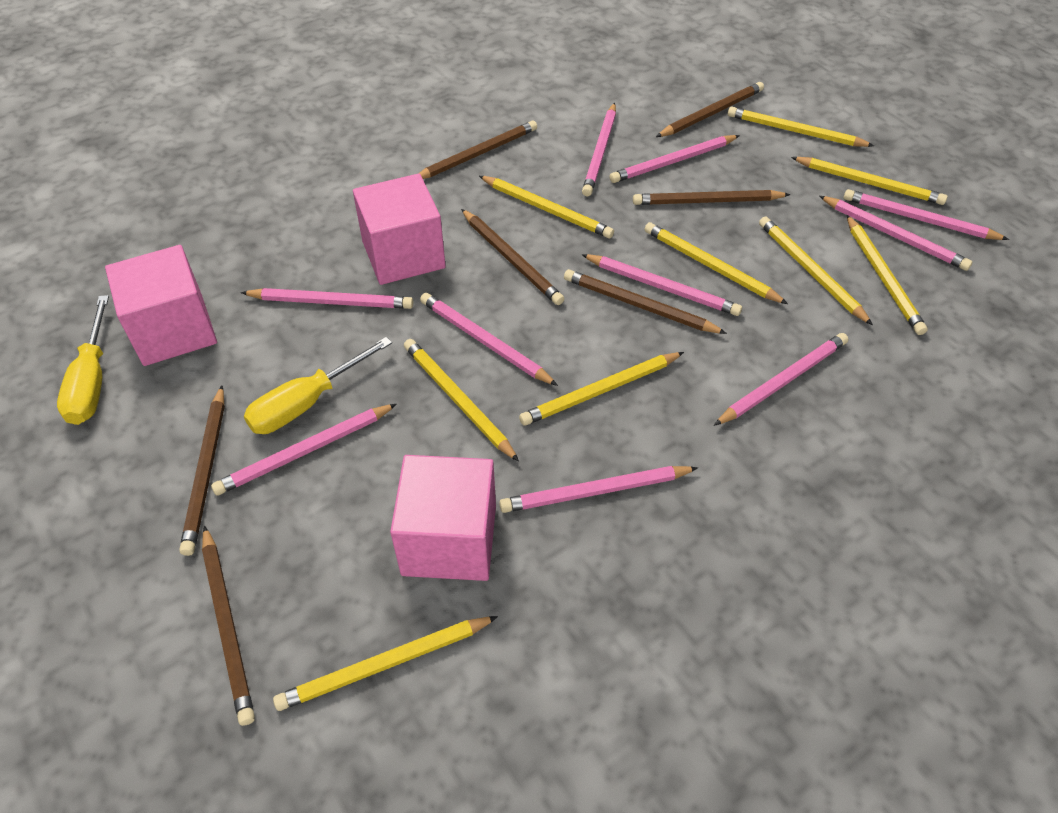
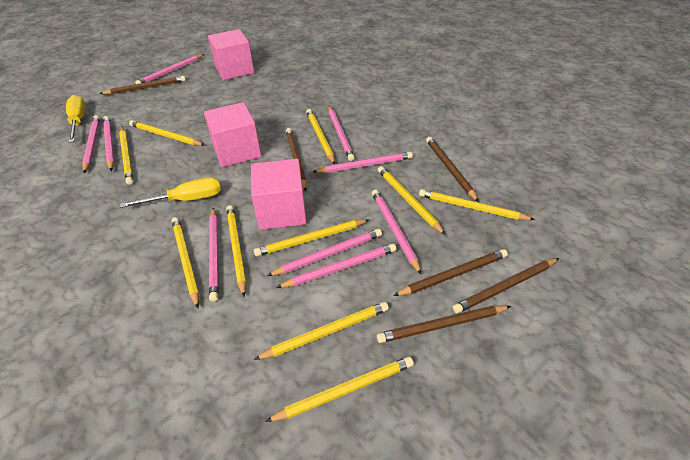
brown pencil: 7 -> 6
pink pencil: 10 -> 9
yellow pencil: 9 -> 10

